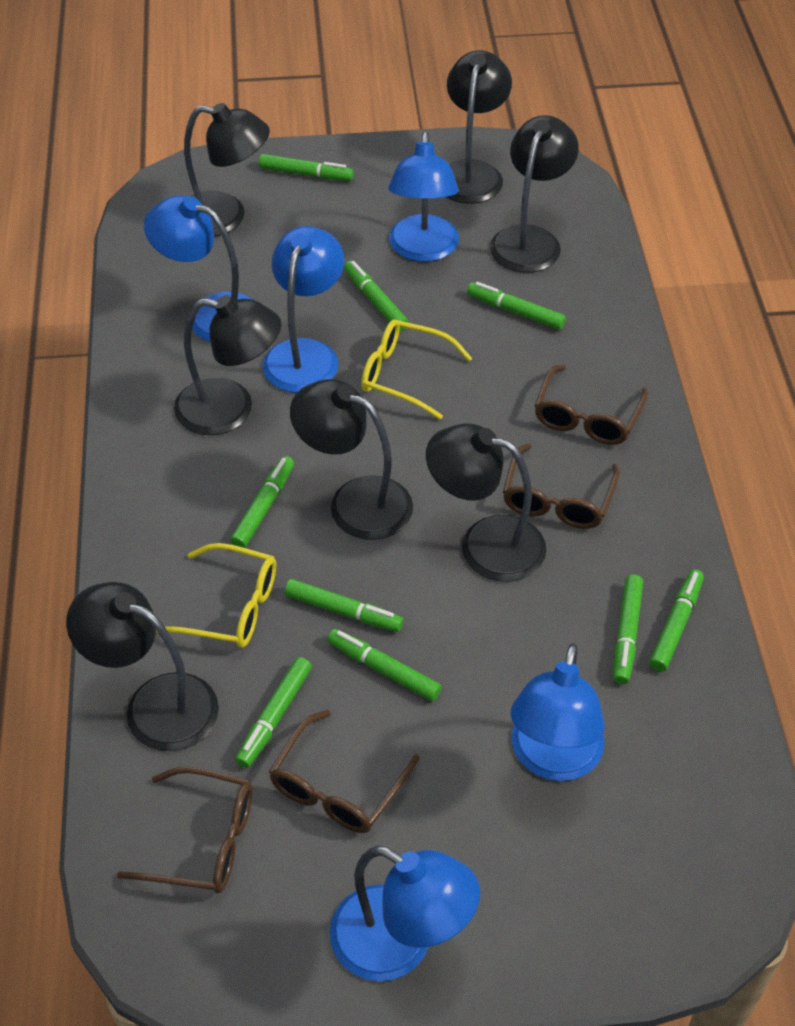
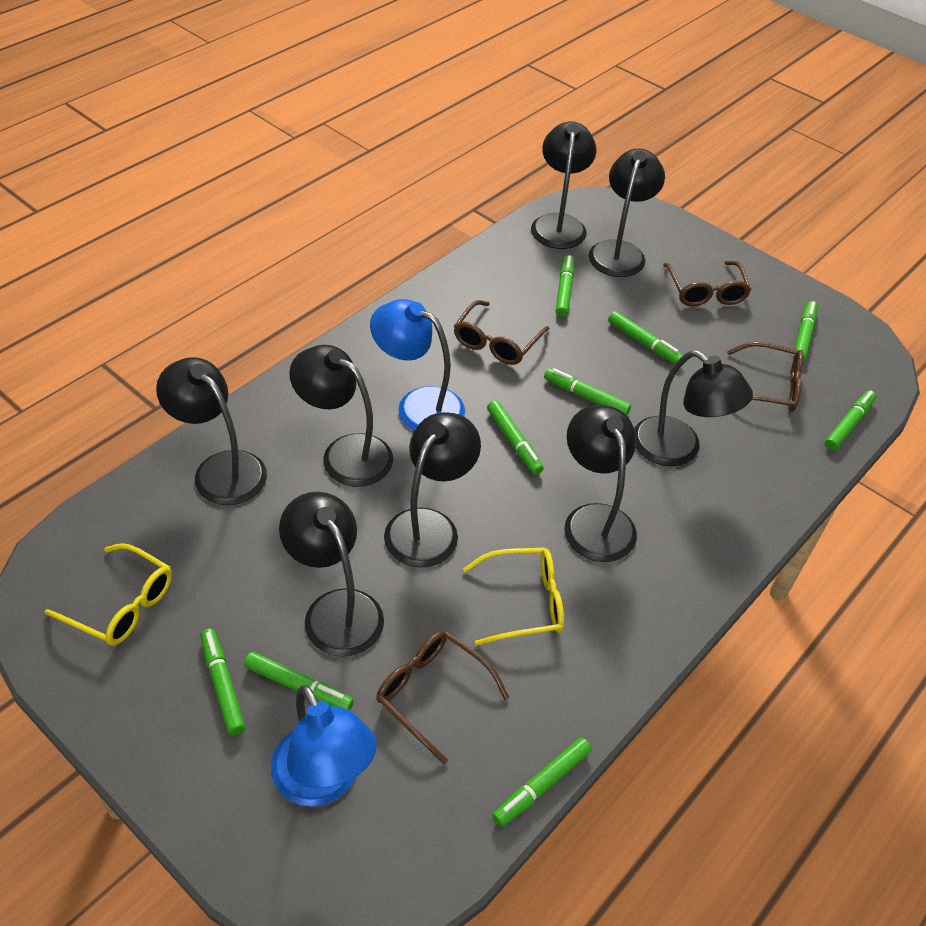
black lamp: 7 -> 8
blue lamp: 5 -> 2

